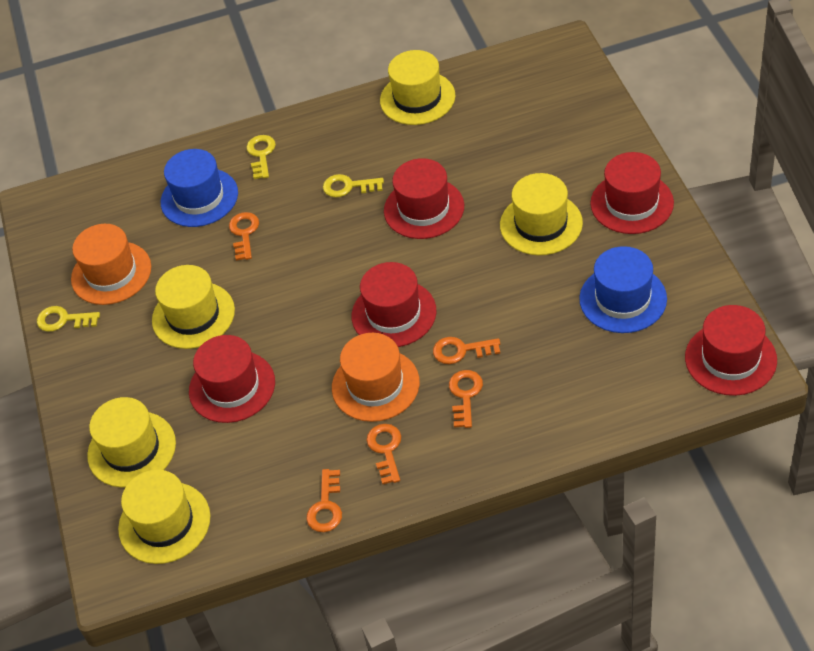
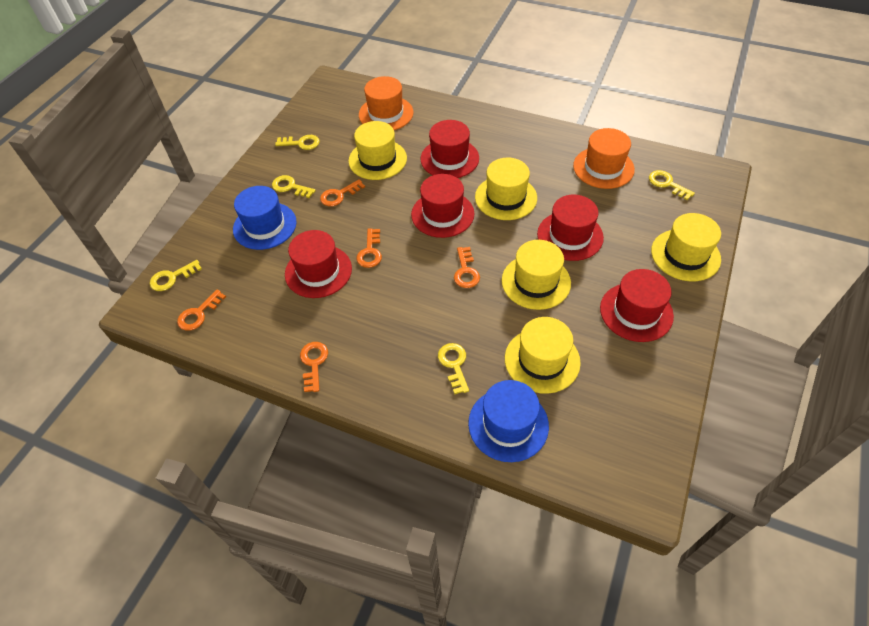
yellow key: 3 -> 5

